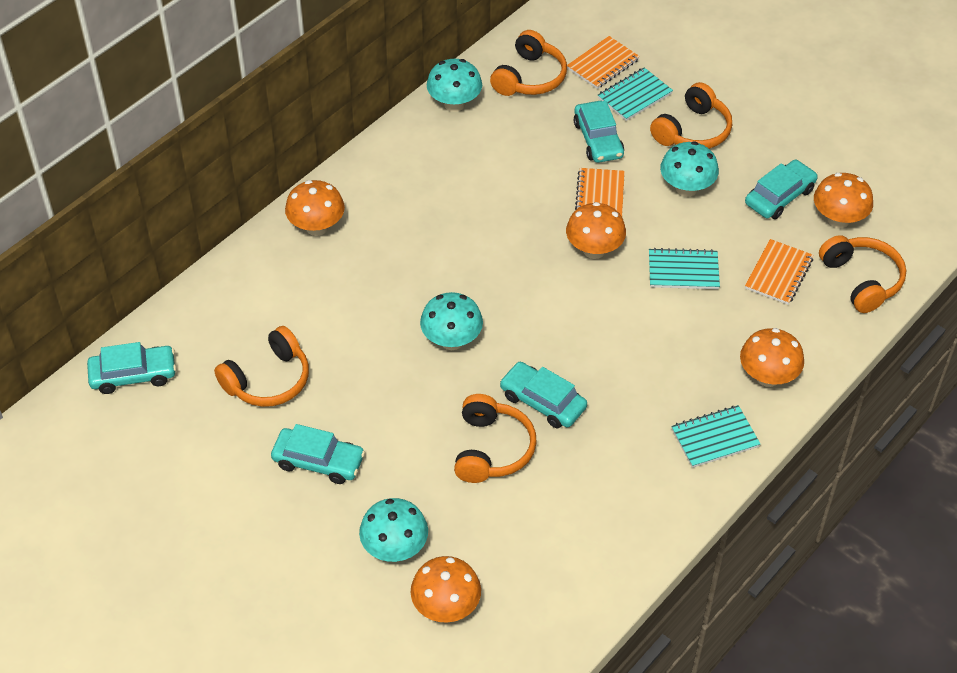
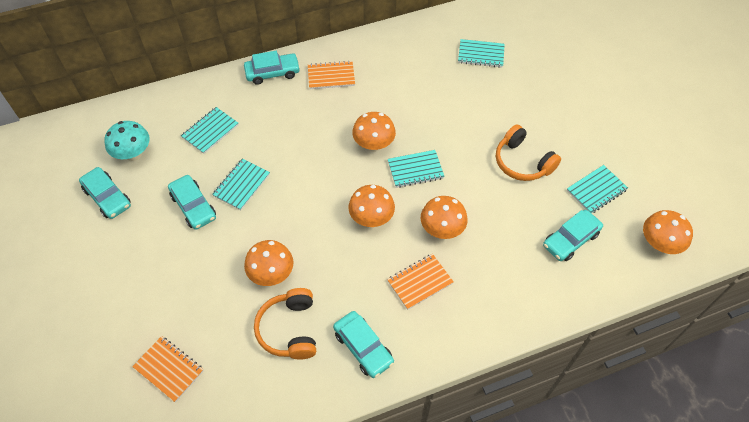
orange headphones: 5 -> 2
turquoise mushroom: 4 -> 1
turquoise notebook: 3 -> 5

